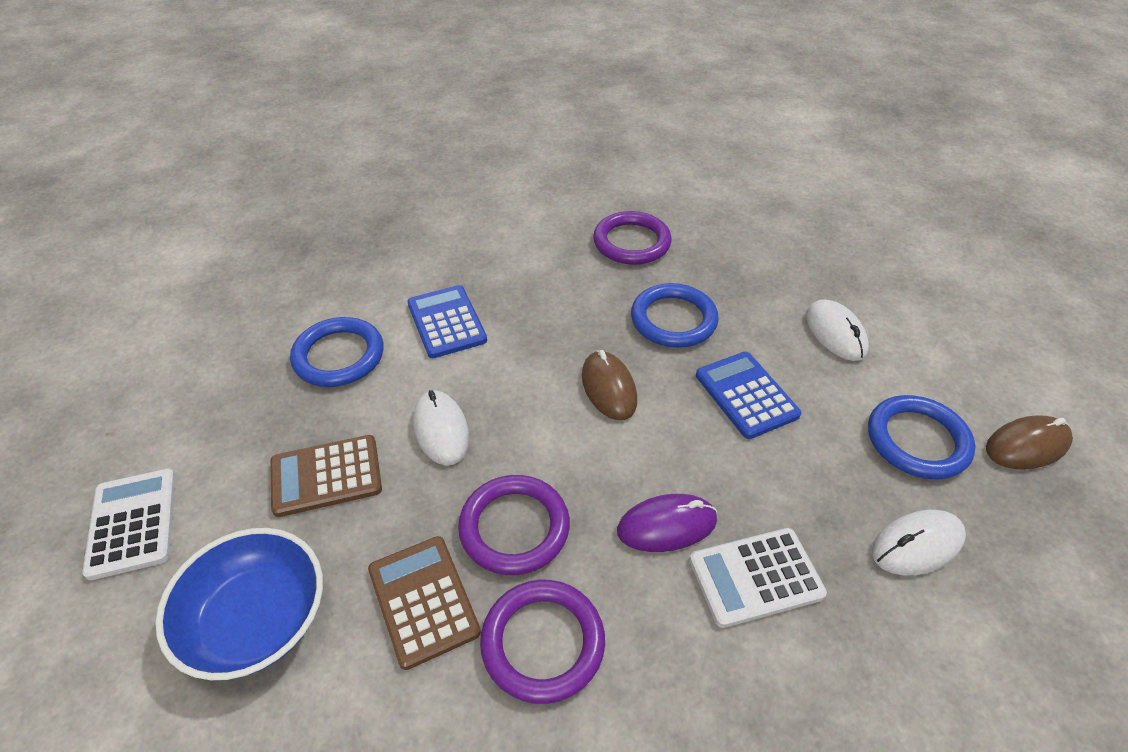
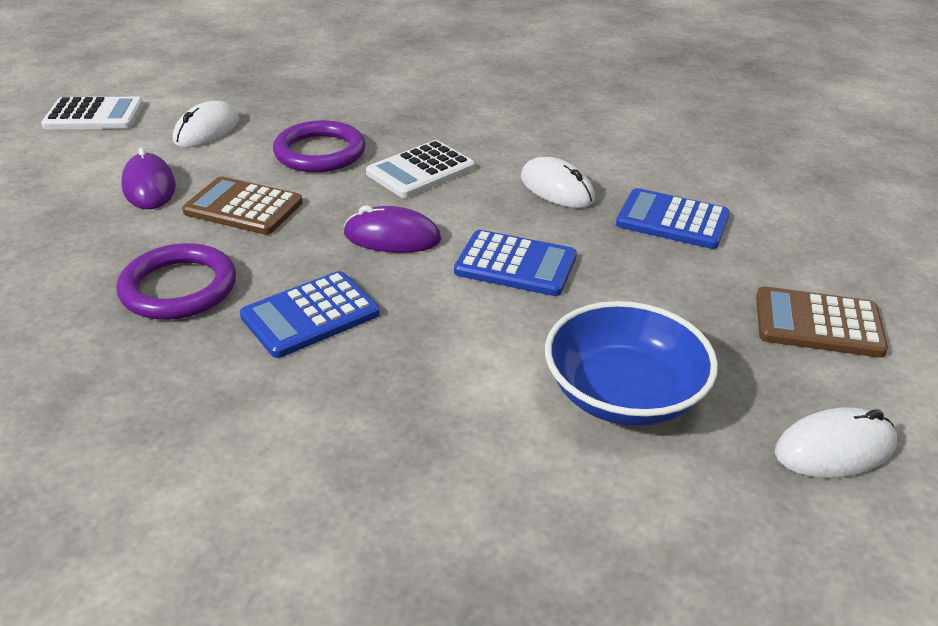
blue calculator: 2 -> 3
blue ring: 3 -> 0
brown mouse: 2 -> 0
purple mouse: 1 -> 2
purple ring: 3 -> 2

